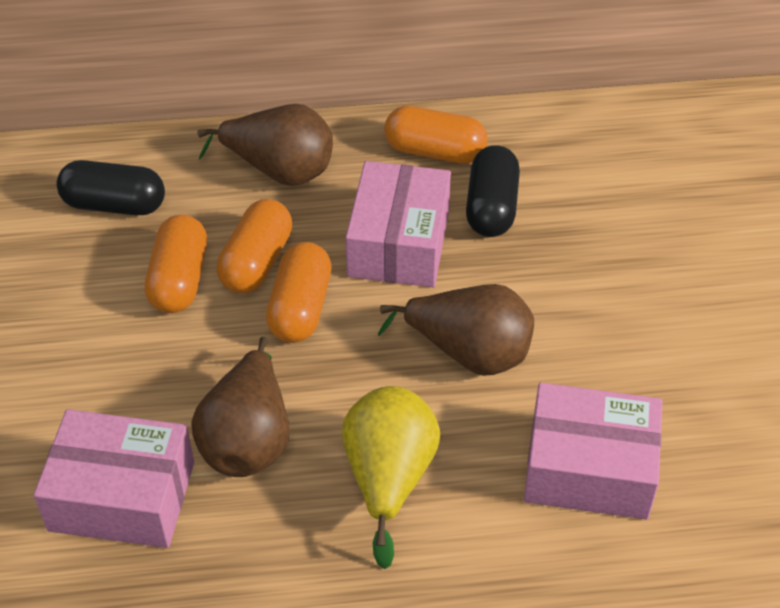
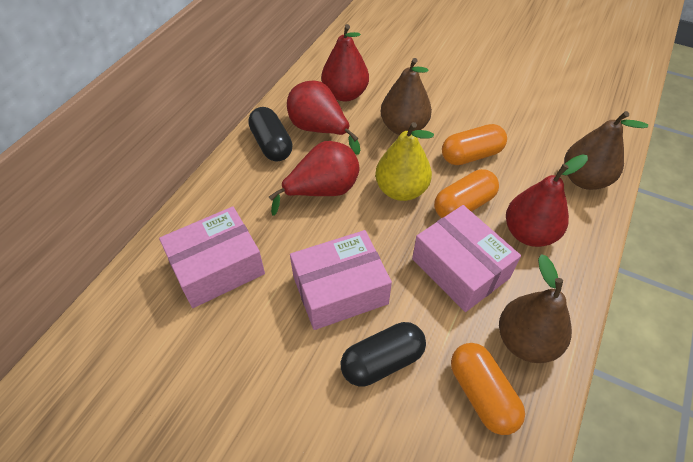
orange capsule: 4 -> 3
red pear: 0 -> 4

